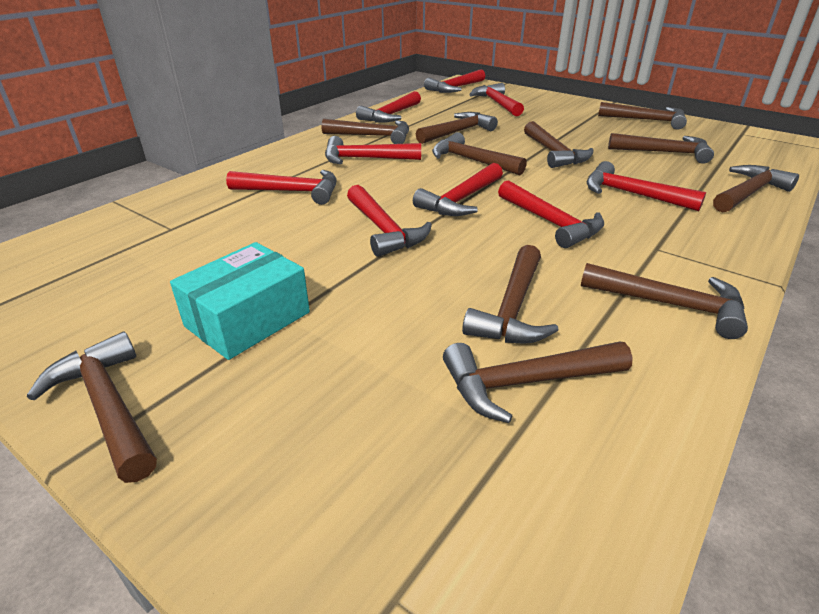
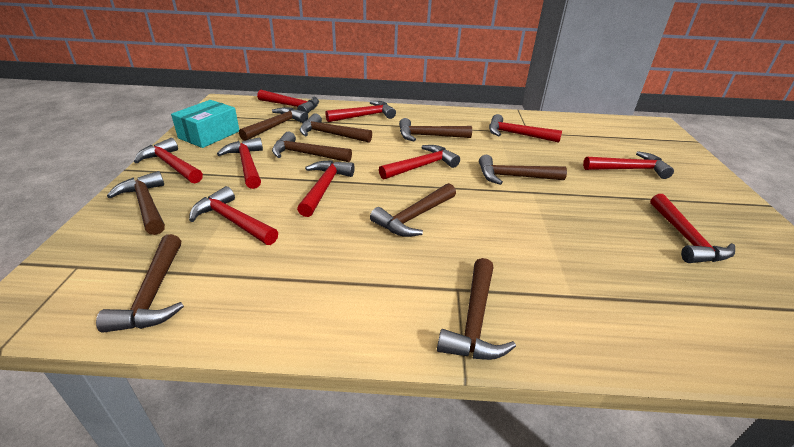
brown hammer: 11 -> 9
red hammer: 9 -> 10

